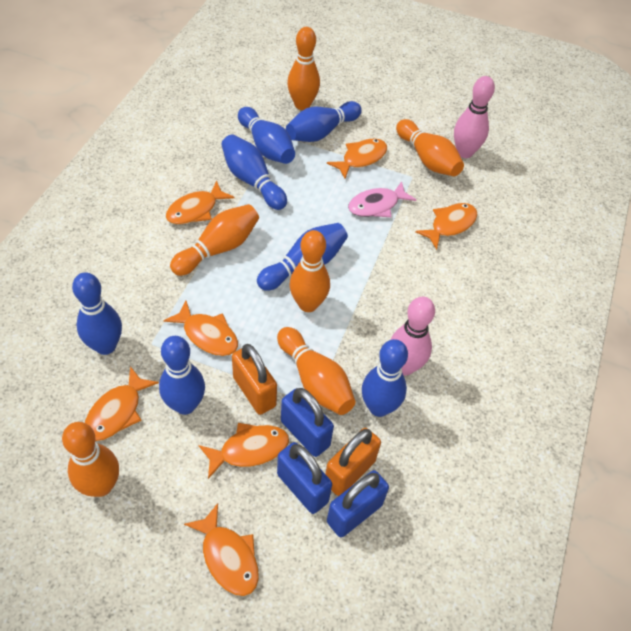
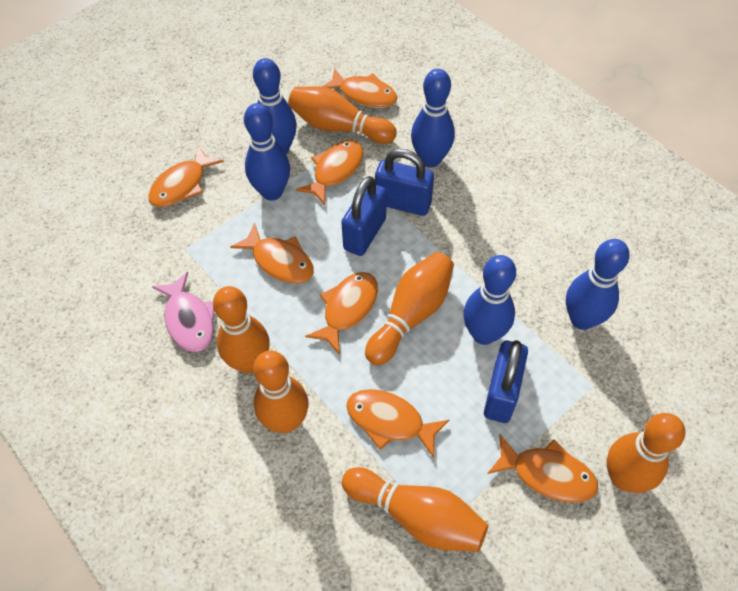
blue bowling pin: 7 -> 5
orange padlock: 2 -> 0
pink bowling pin: 2 -> 0

